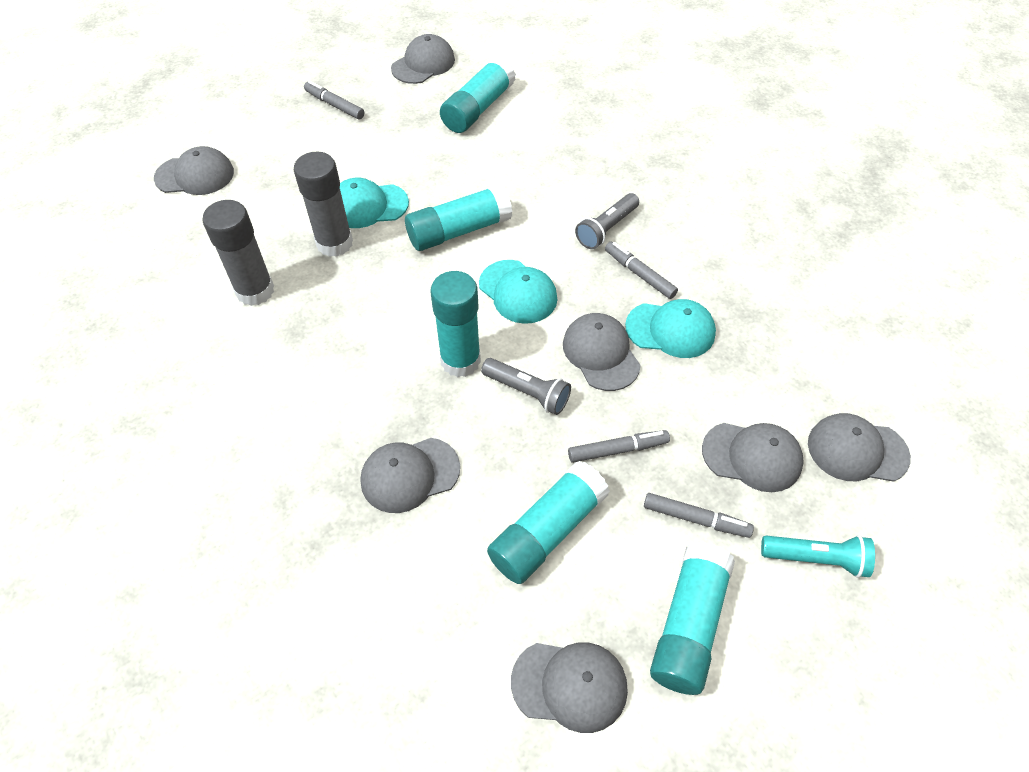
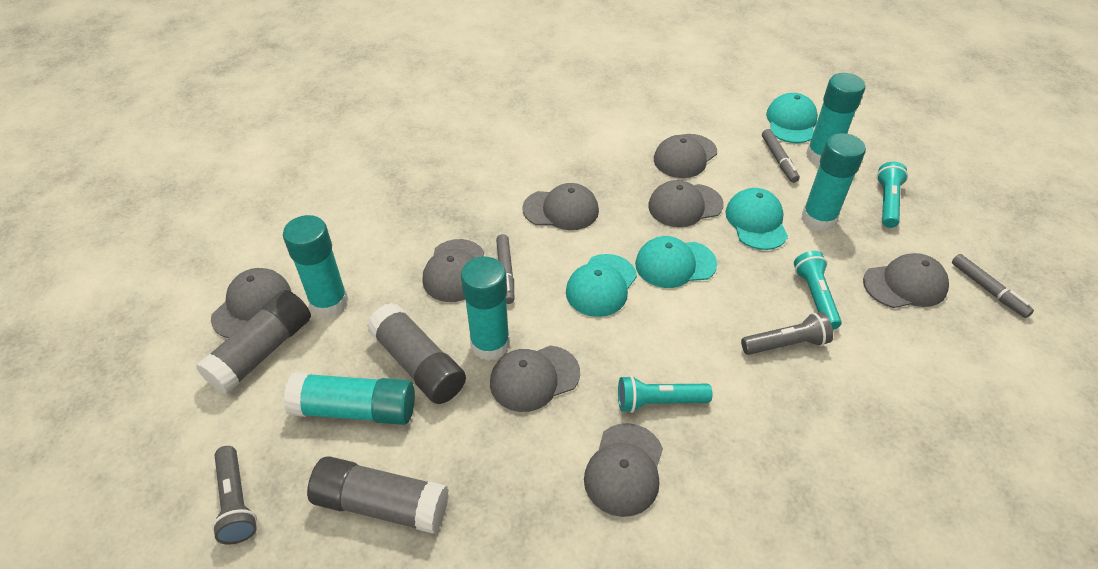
grey cap: 7 -> 8
grey glue stick: 2 -> 3
grey marker: 4 -> 3
turquoise cap: 3 -> 4
turquoise flashlight: 1 -> 3

